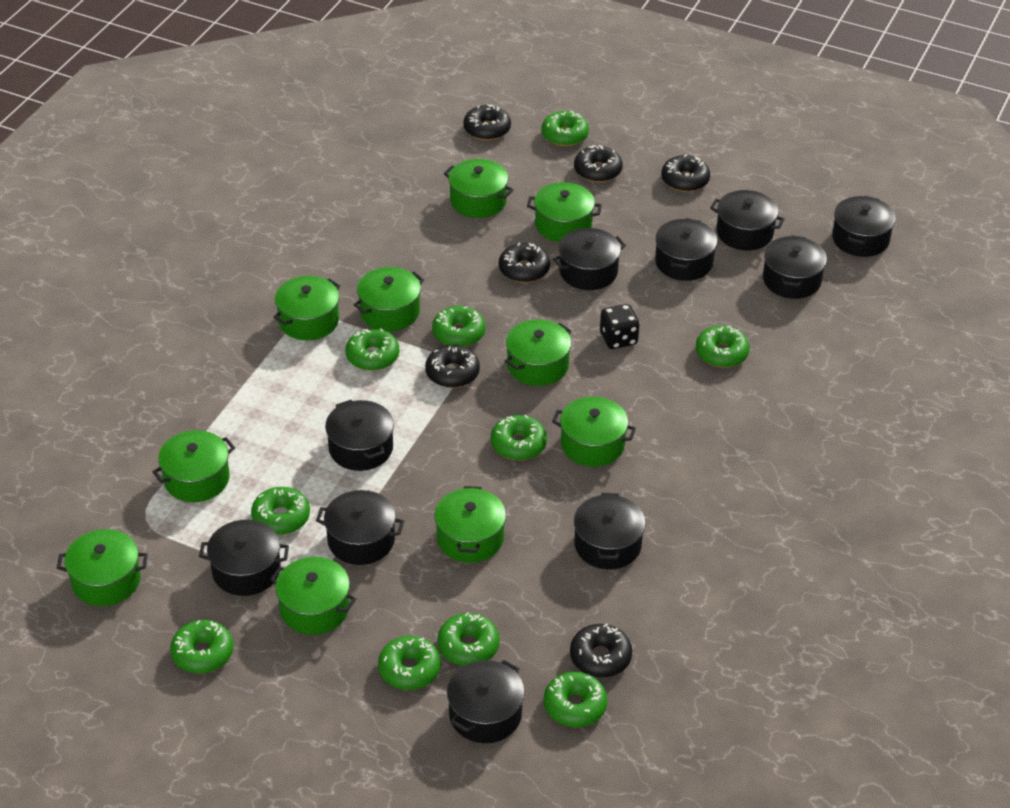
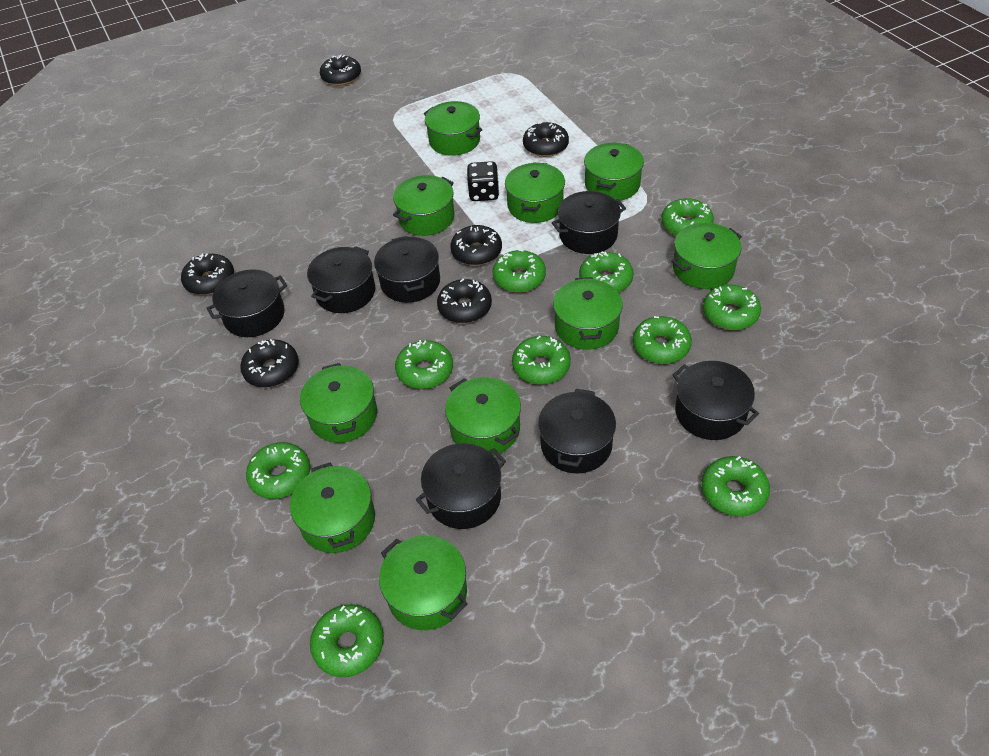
black pot: 10 -> 7

